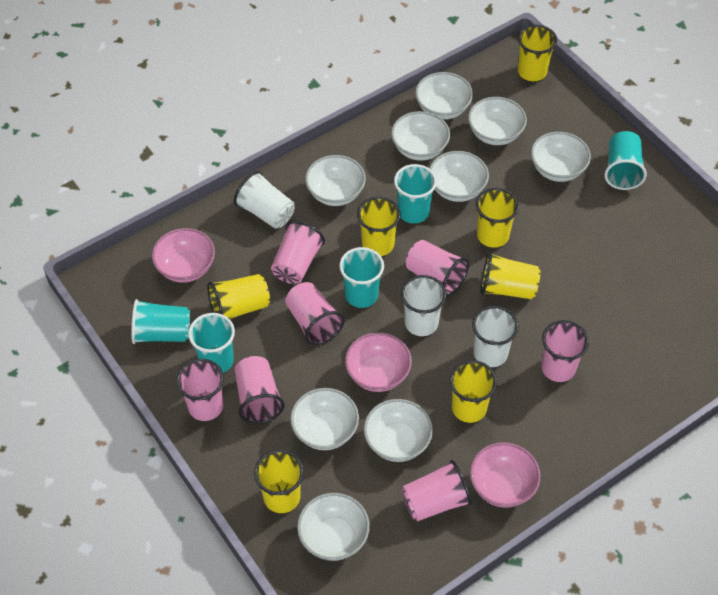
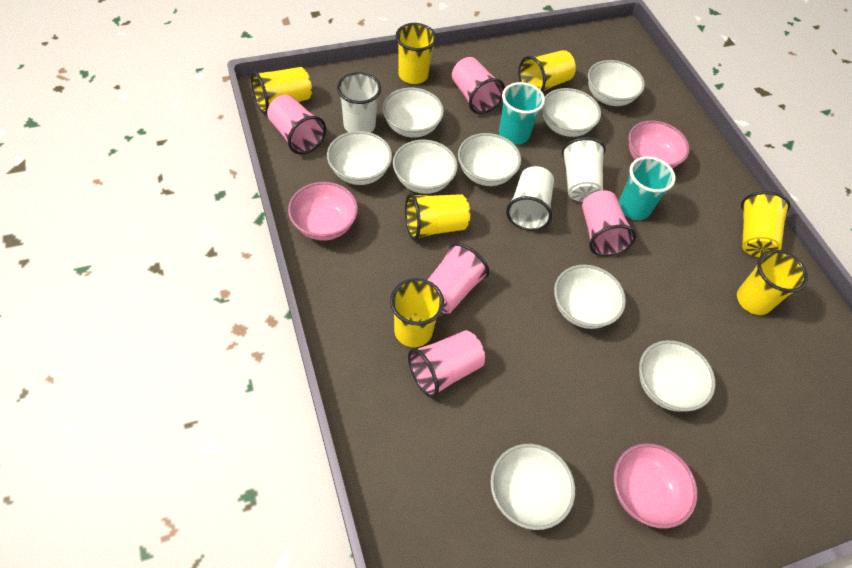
pink cup: 7 -> 5
turquoise cup: 5 -> 2

